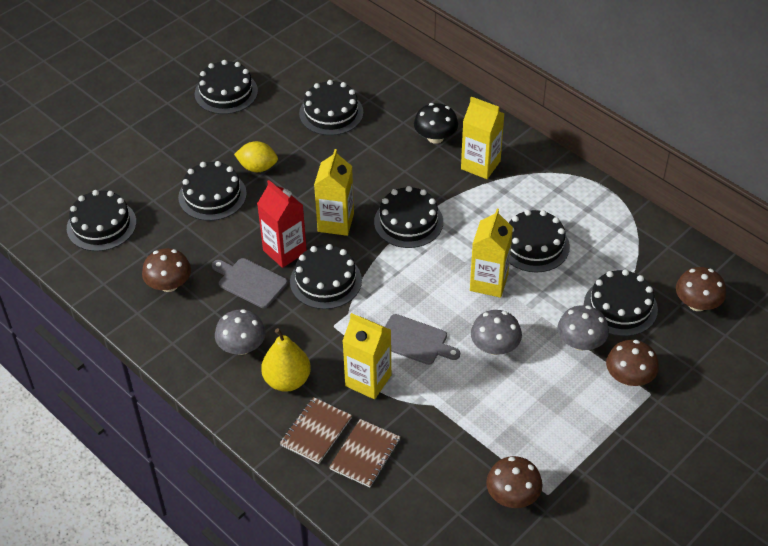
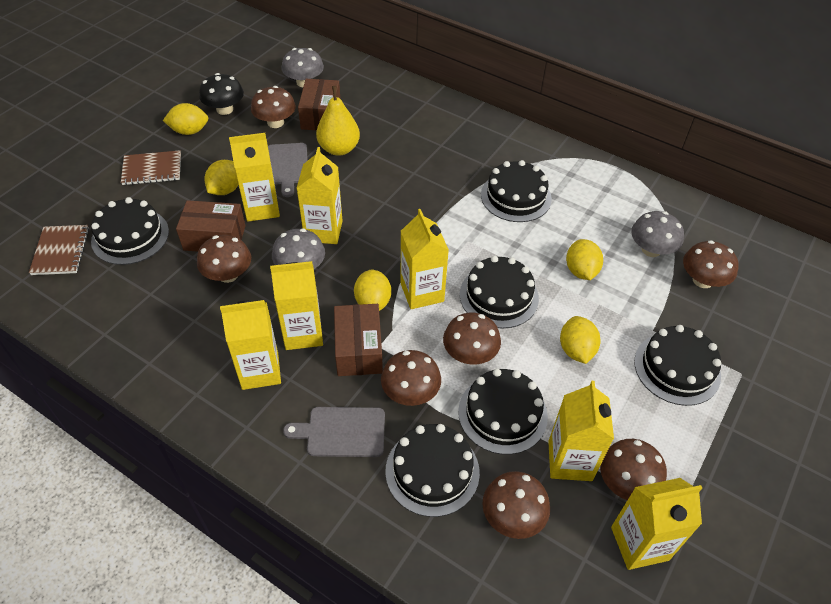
black cake: 8 -> 6
brown box: 0 -> 3
brown mushroom: 4 -> 7
red carton: 1 -> 0
yellow carton: 4 -> 7
yellow lemon: 1 -> 5

